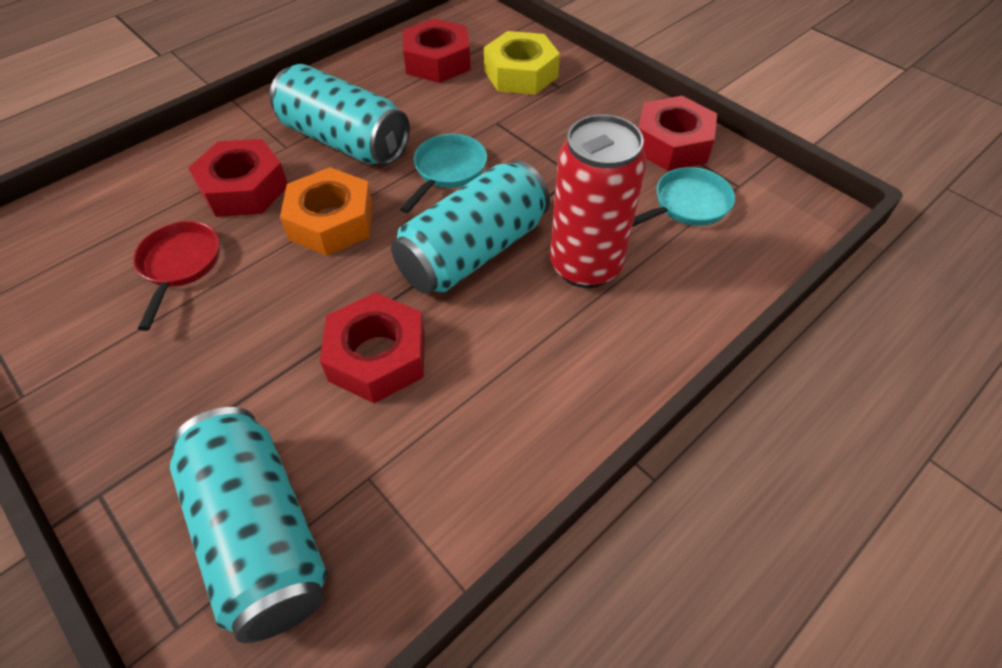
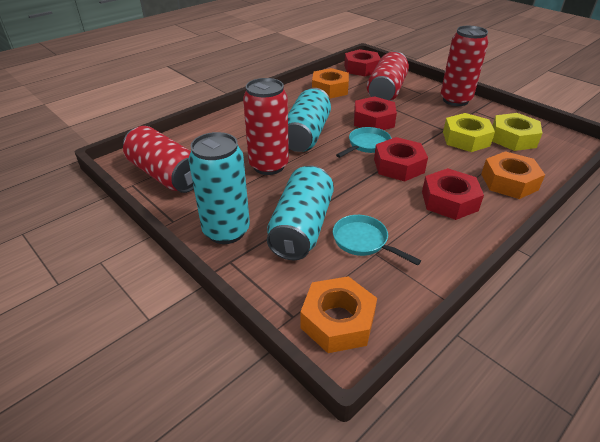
orange nut: 1 -> 3
red can: 1 -> 4
red pan: 1 -> 0
yellow nut: 1 -> 2

